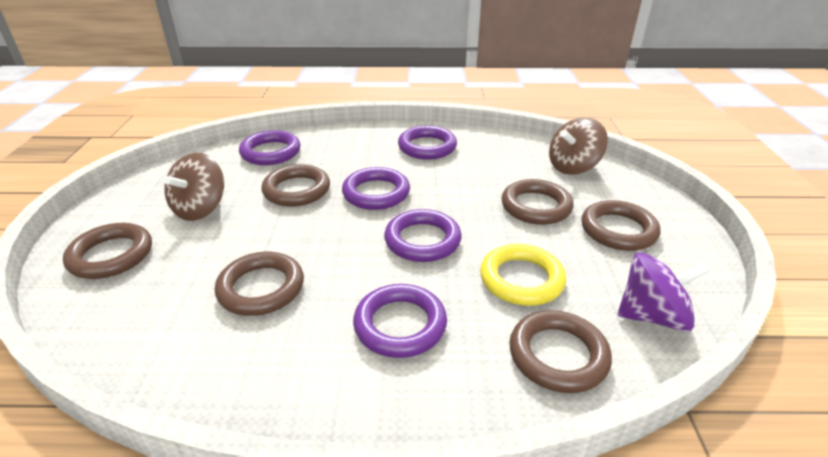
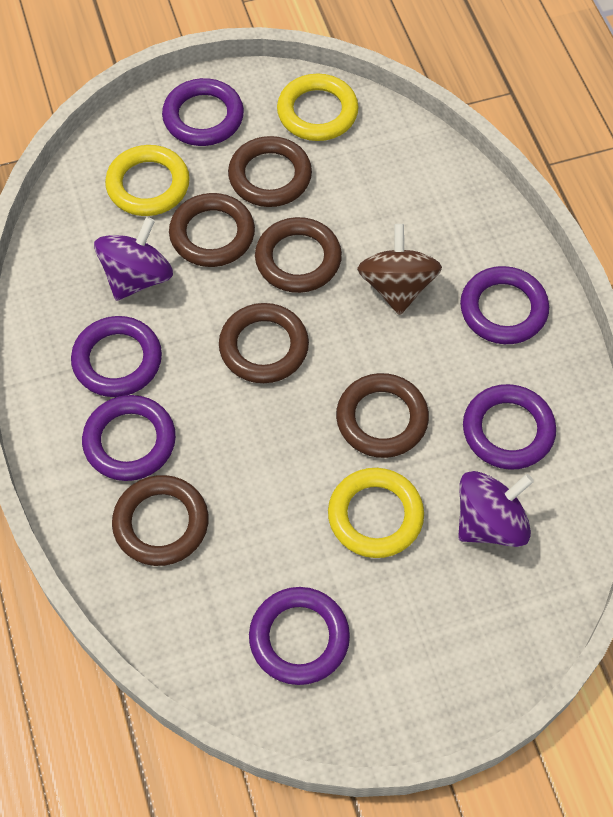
brown spinning top: 2 -> 1
purple ring: 5 -> 6
purple spinning top: 1 -> 2
yellow ring: 1 -> 3

